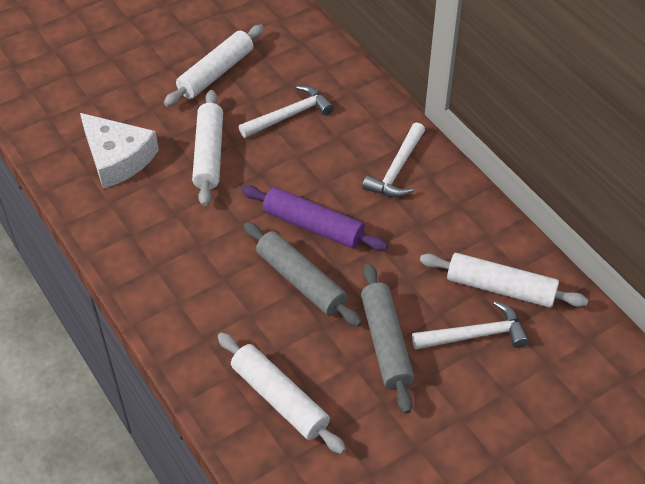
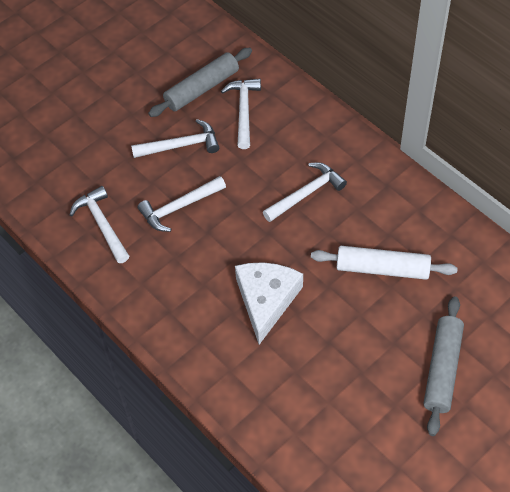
purple rolling pin: 1 -> 0
white hammer: 3 -> 5
white rolling pin: 4 -> 1

